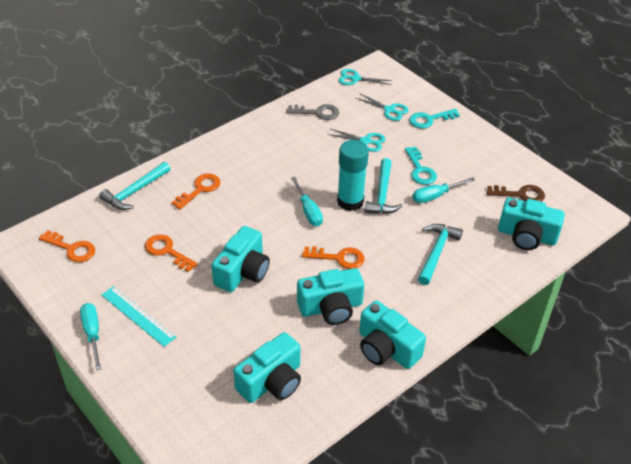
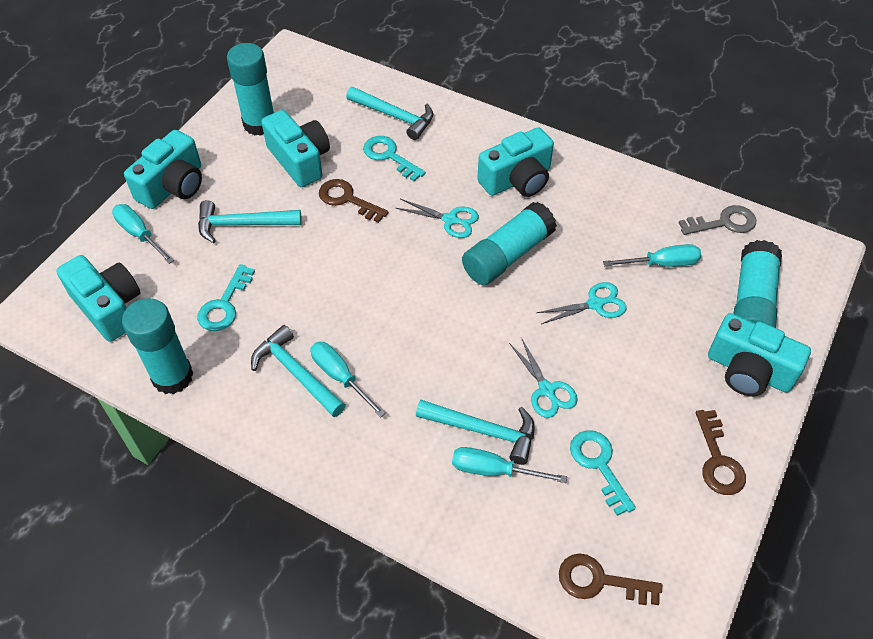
brown key: 1 -> 3
orange key: 4 -> 0
turquoise glue stick: 1 -> 4
turquoise hammer: 3 -> 4
turquoise key: 2 -> 3
turquoise ruler: 1 -> 0
turquoise screwdriver: 3 -> 4

